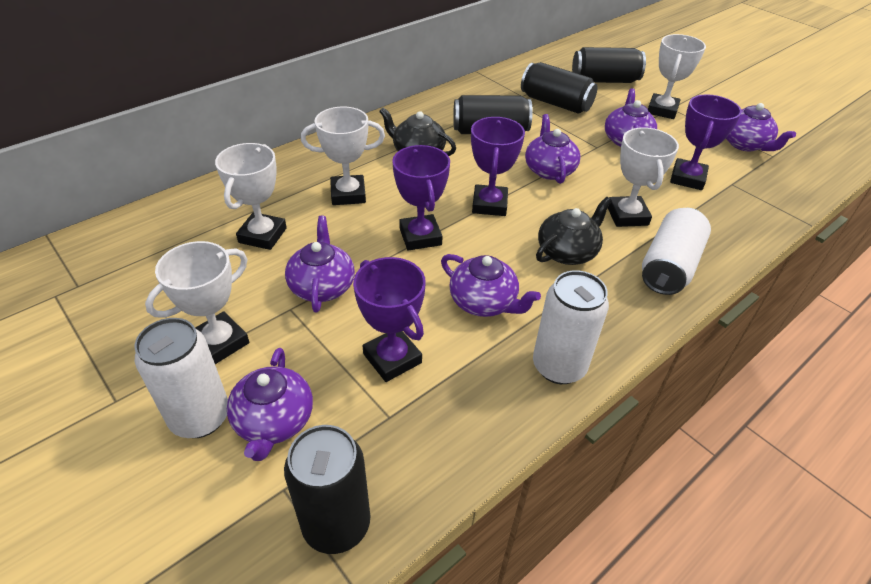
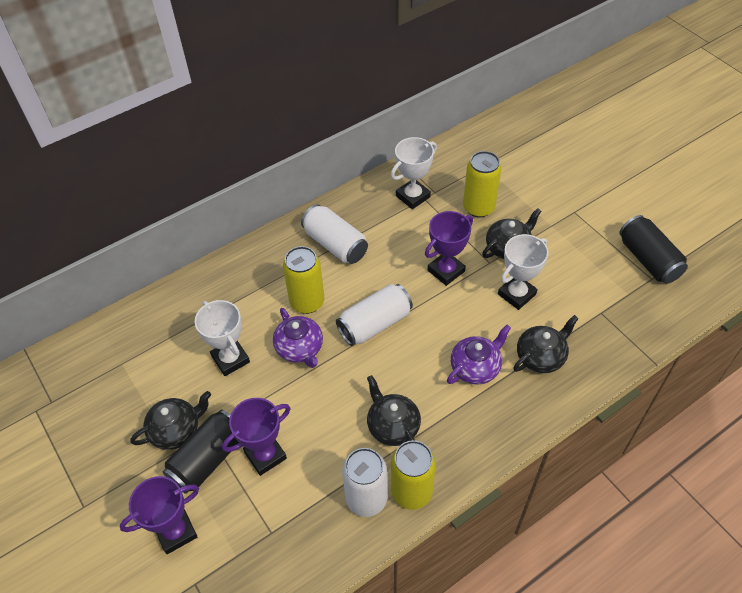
black can: 4 -> 2
black teapot: 2 -> 4
purple teapot: 6 -> 2
purple trophy: 4 -> 3
white trophy: 5 -> 3
yellow can: 0 -> 3

